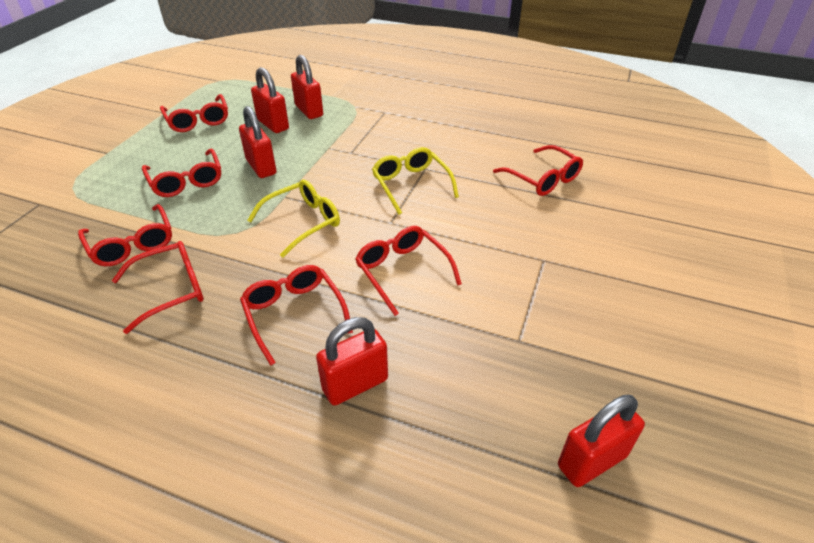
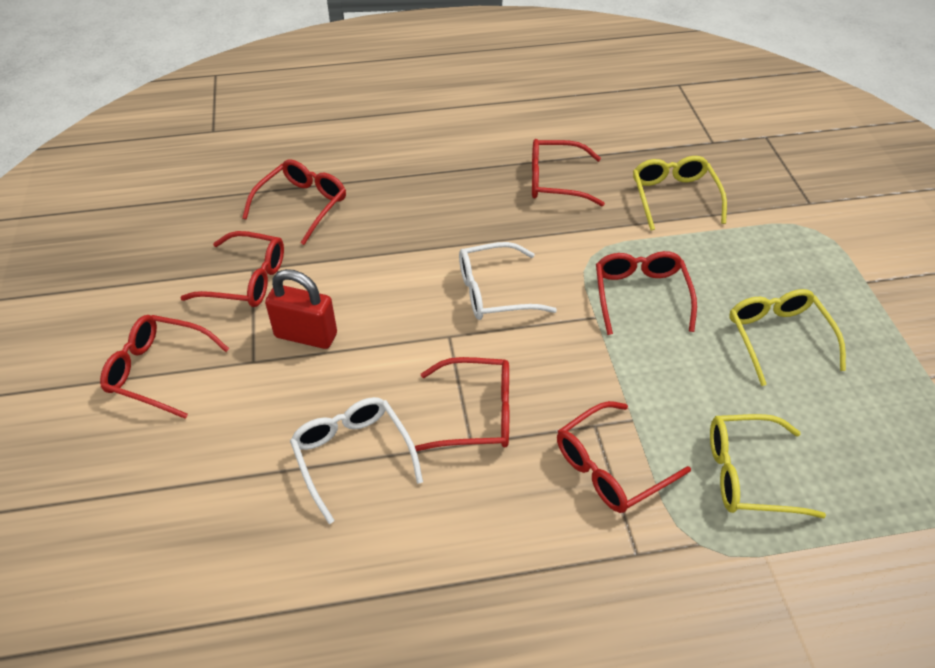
red padlock: 5 -> 1
white glasses: 0 -> 2
yellow glasses: 2 -> 3

